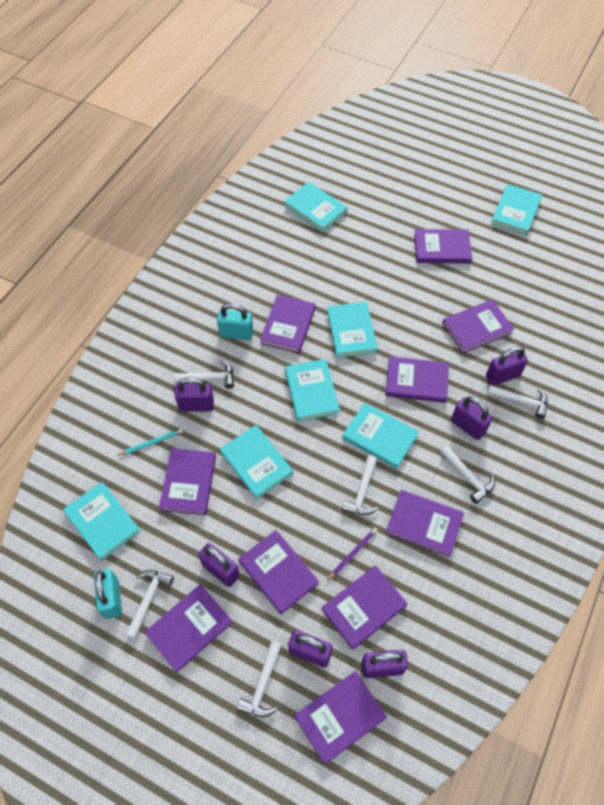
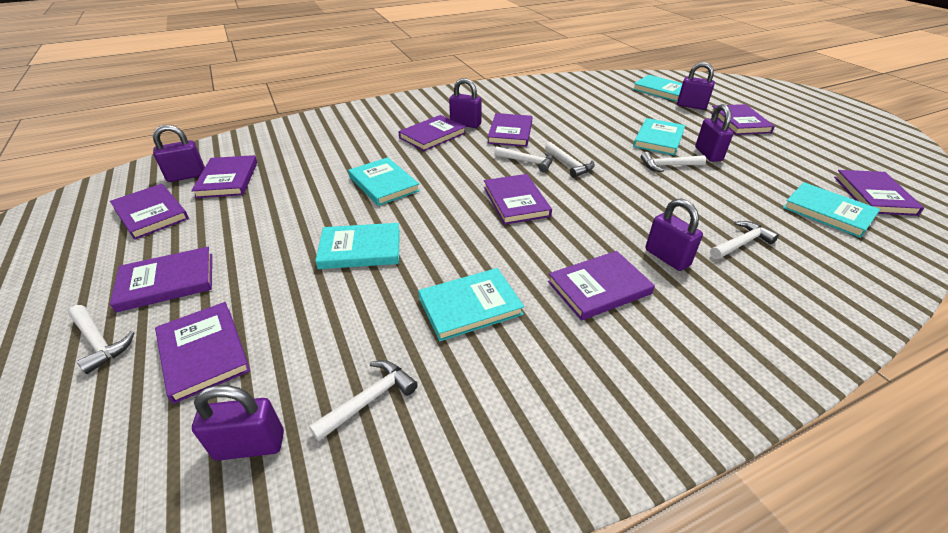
purple pencil: 1 -> 0
turquoise book: 7 -> 6
turquoise padlock: 2 -> 0
turquoise pencil: 1 -> 0

